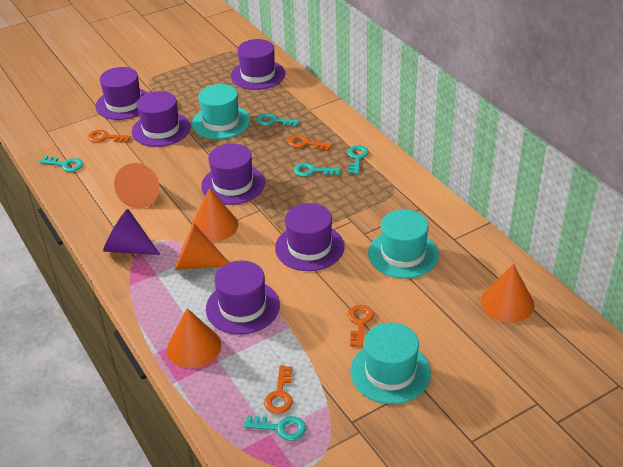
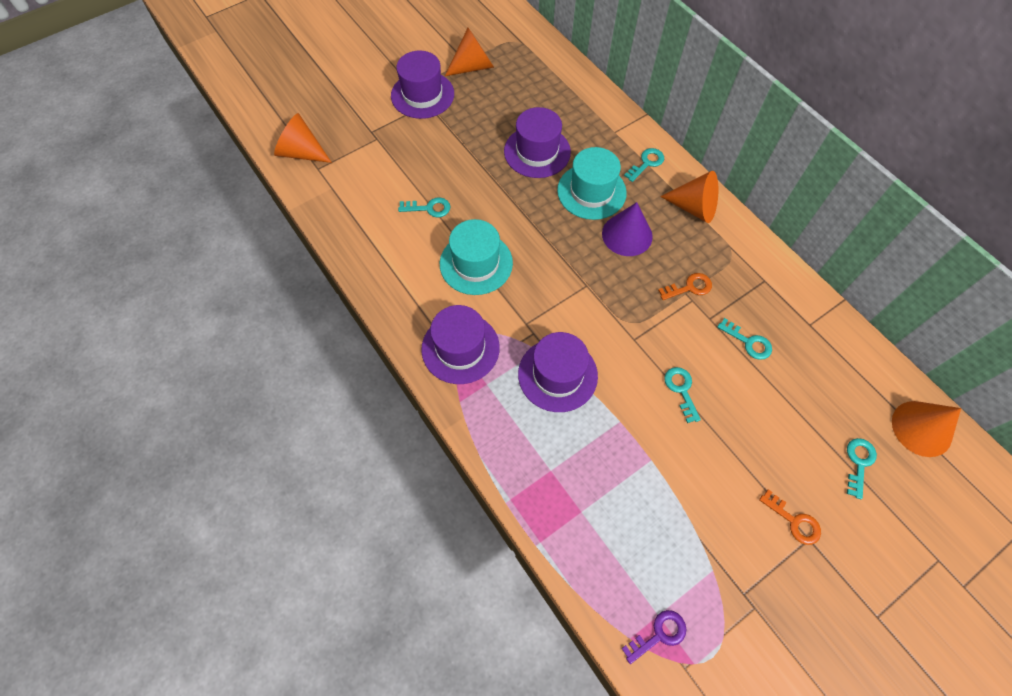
orange cone: 5 -> 4
orange key: 4 -> 2
purple hat: 6 -> 4
purple key: 0 -> 1
turquoise hat: 3 -> 2

